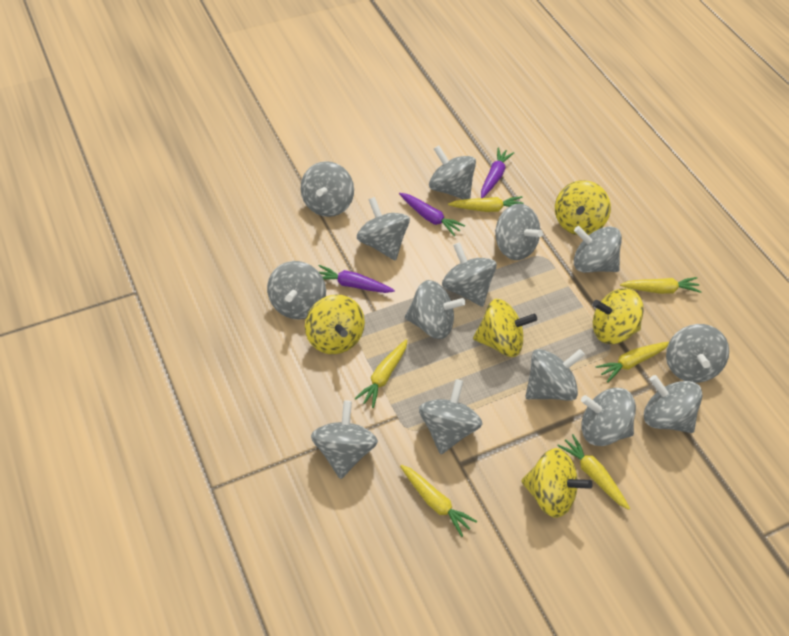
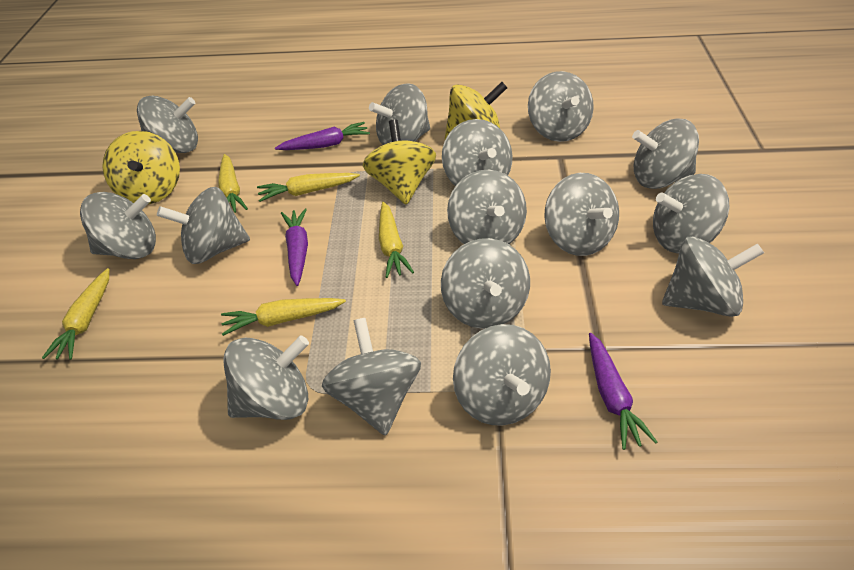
grey spinning top: 14 -> 15
yellow carrot: 6 -> 5
yellow spinning top: 5 -> 3

